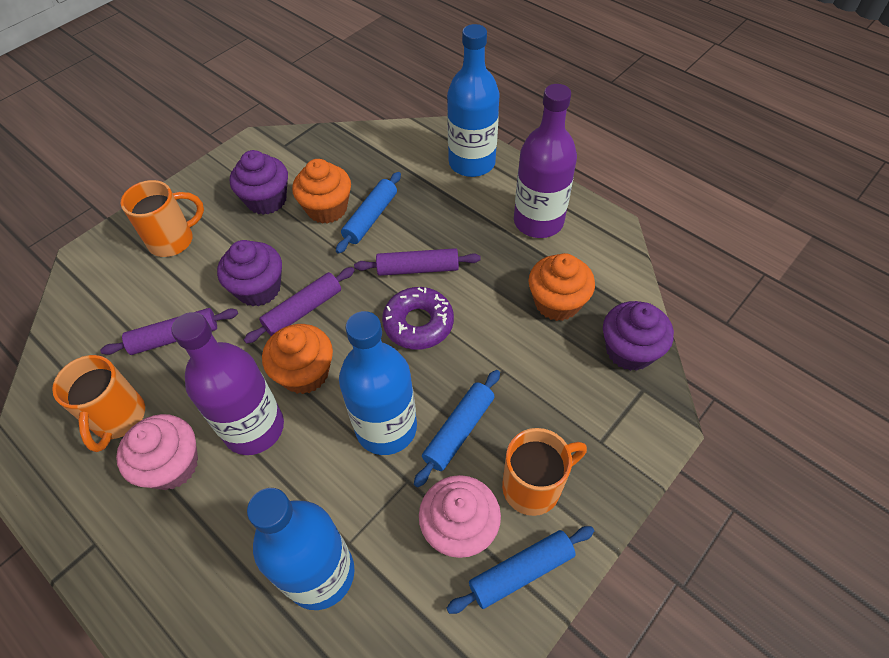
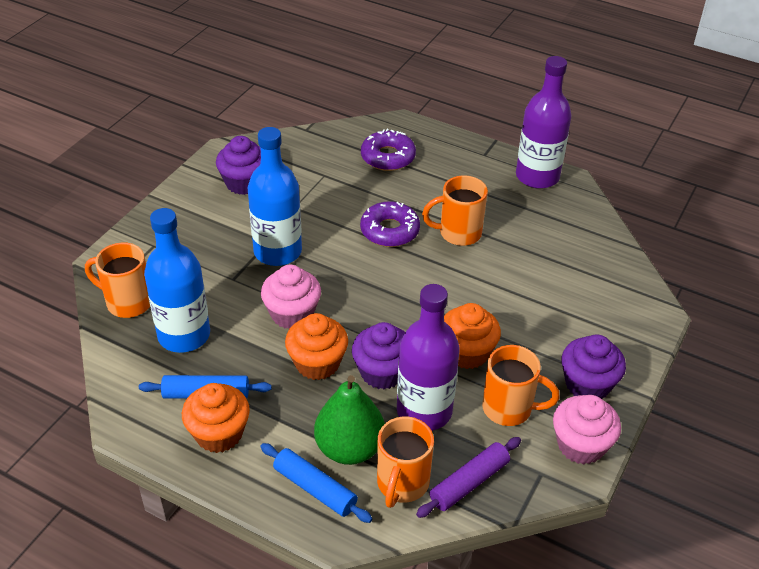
blue bottle: 3 -> 2
blue rolling pin: 3 -> 2
green pear: 0 -> 1
orange mug: 3 -> 4
purple donut: 1 -> 2
purple rolling pin: 3 -> 1

